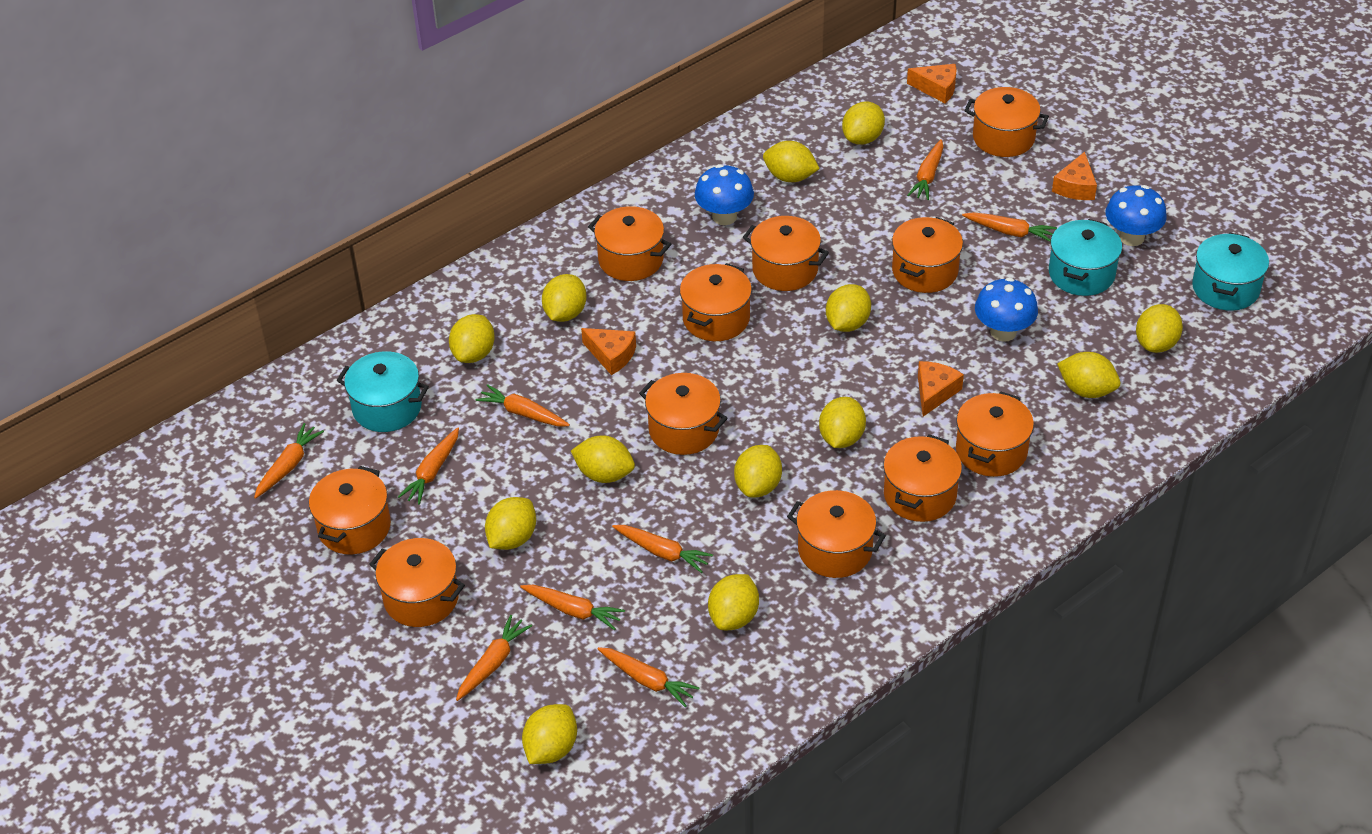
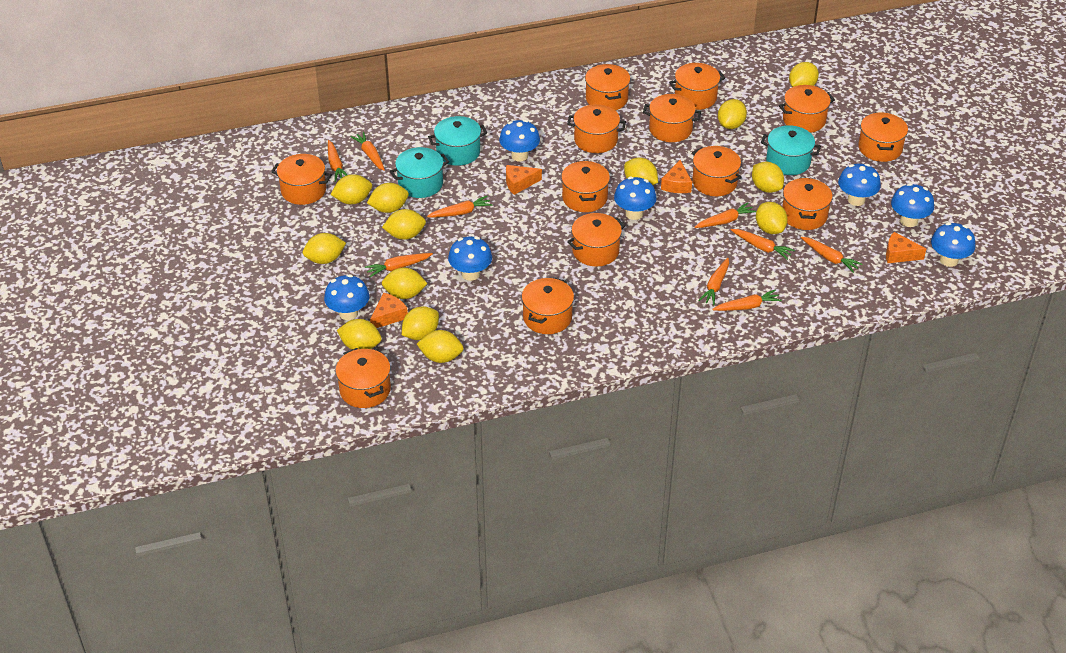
blue mushroom: 3 -> 7
orange pot: 11 -> 13

